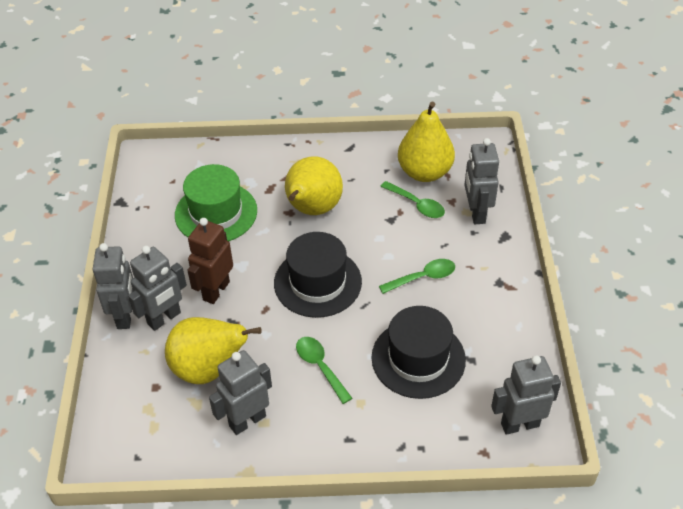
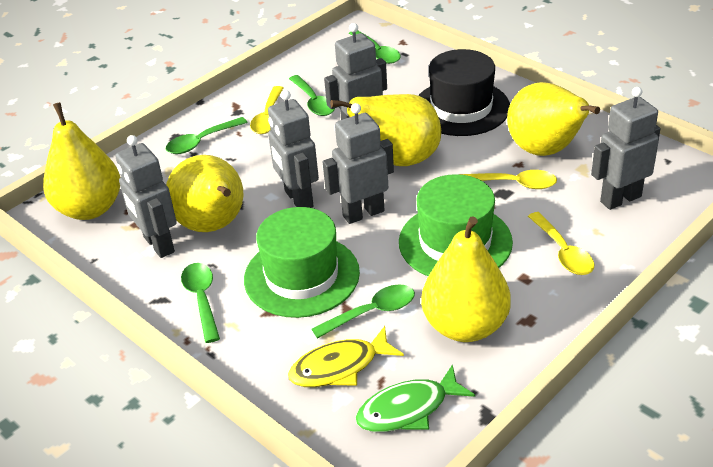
black hat: 2 -> 1
brown robot: 1 -> 0
green fish: 0 -> 1
green hat: 1 -> 2
green spoon: 3 -> 5
yellow fish: 0 -> 1
yellow pear: 3 -> 5
yellow spoon: 0 -> 3

